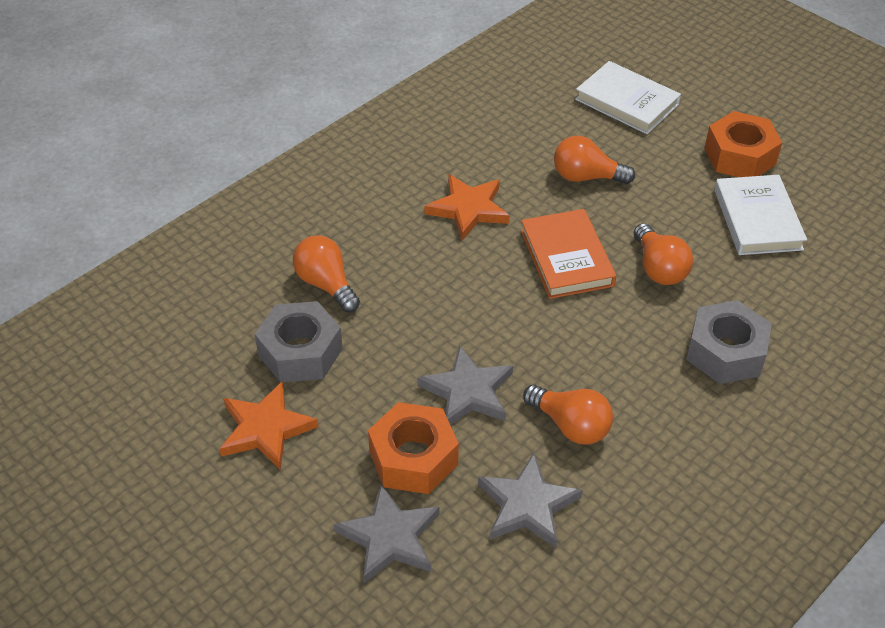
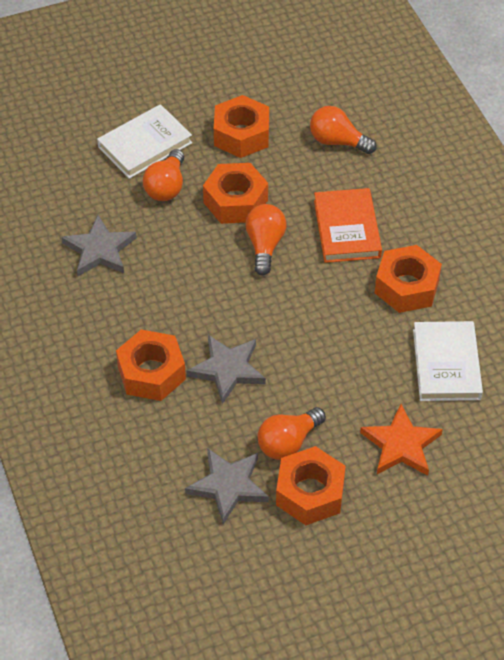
grey nut: 2 -> 0
orange nut: 2 -> 5
orange star: 2 -> 1

